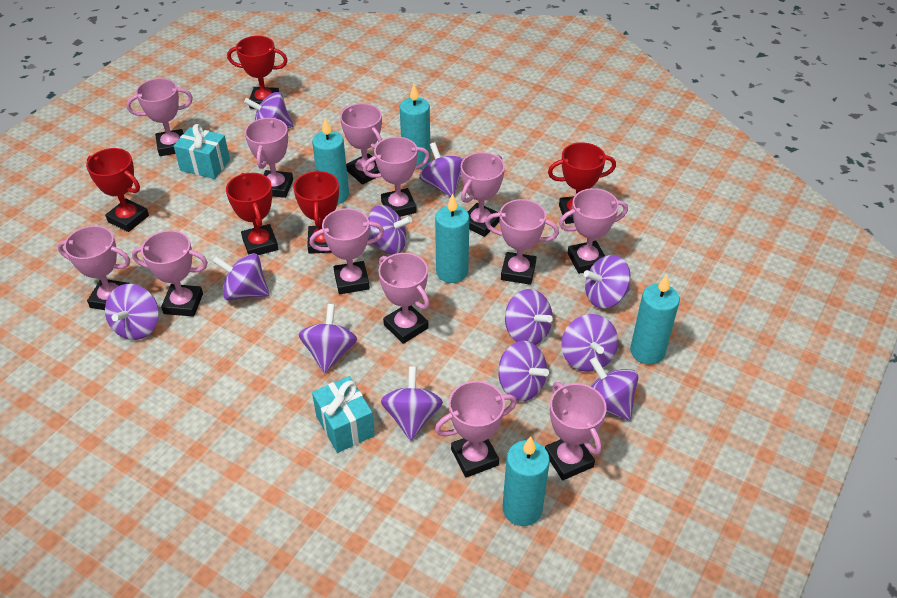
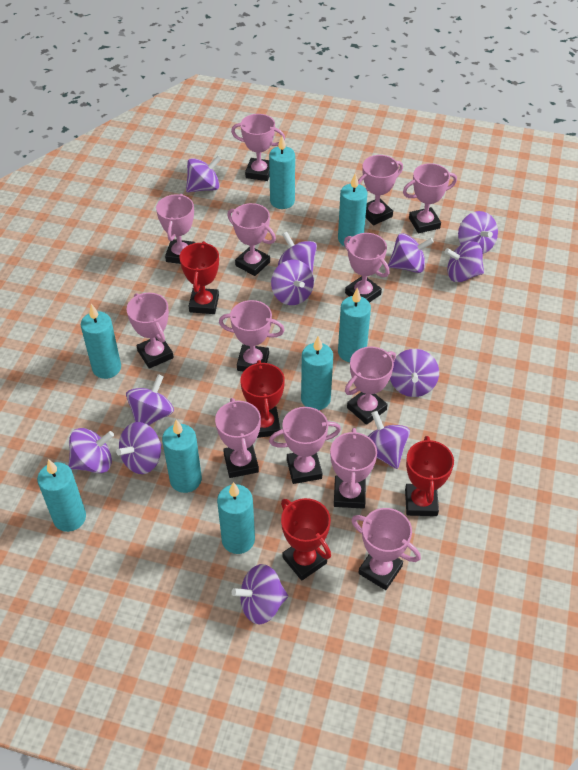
red trophy: 5 -> 4
turquoise candle: 5 -> 8
turquoise gift: 2 -> 0

